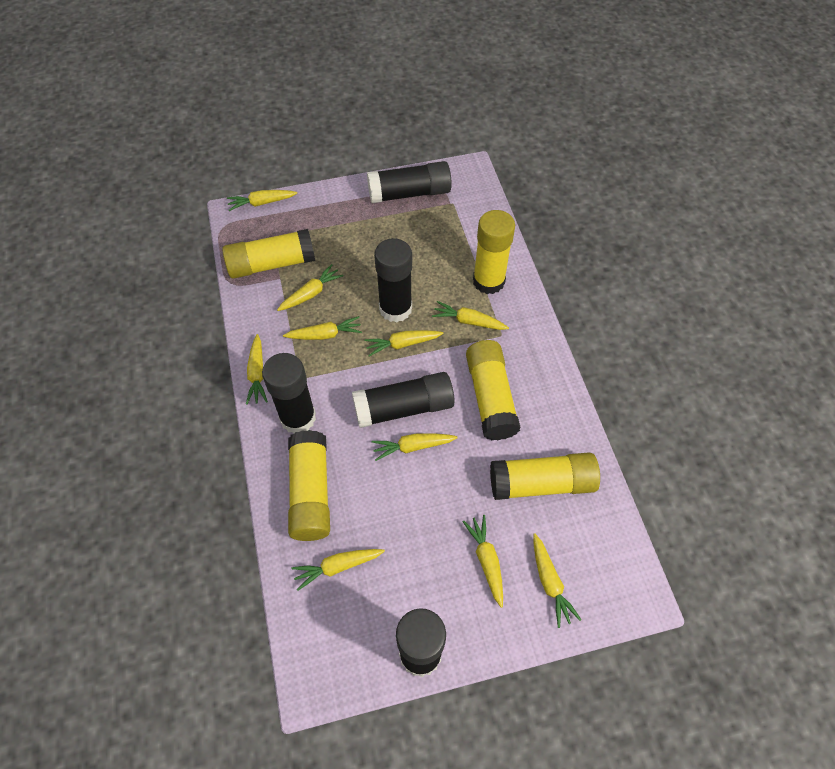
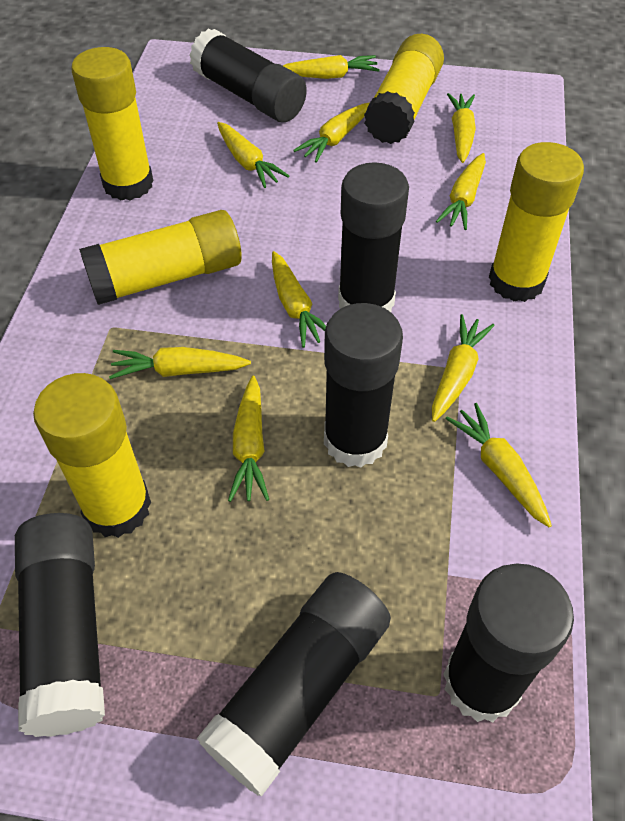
black glue stick: 5 -> 6

